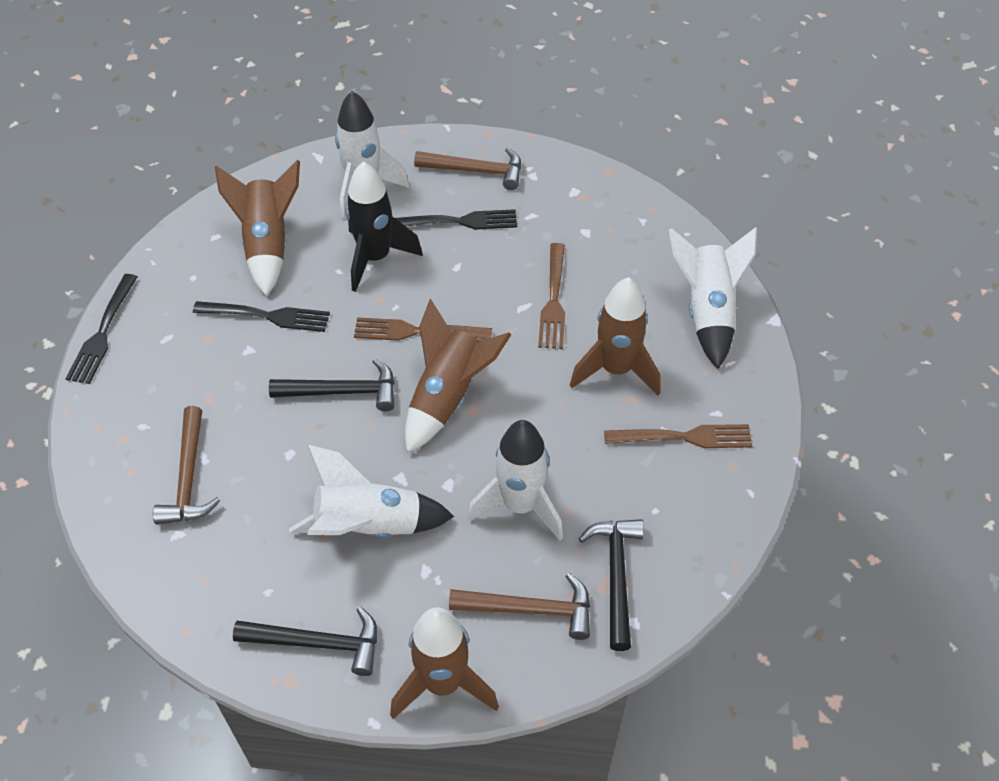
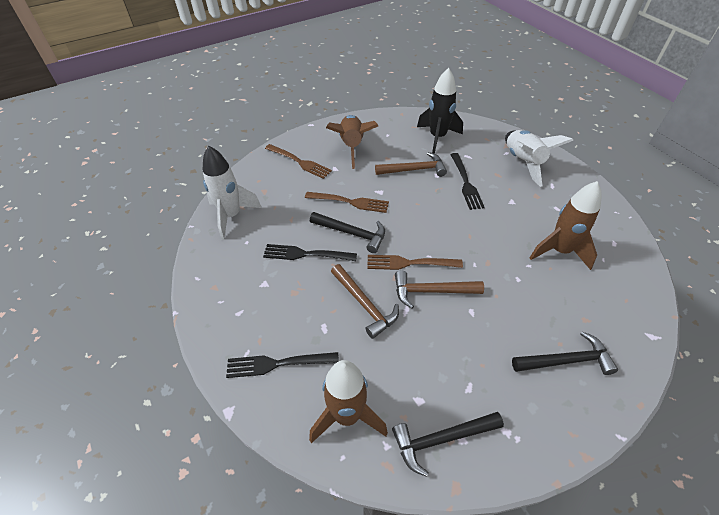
brown rocket: 4 -> 3
white rocket: 4 -> 2

